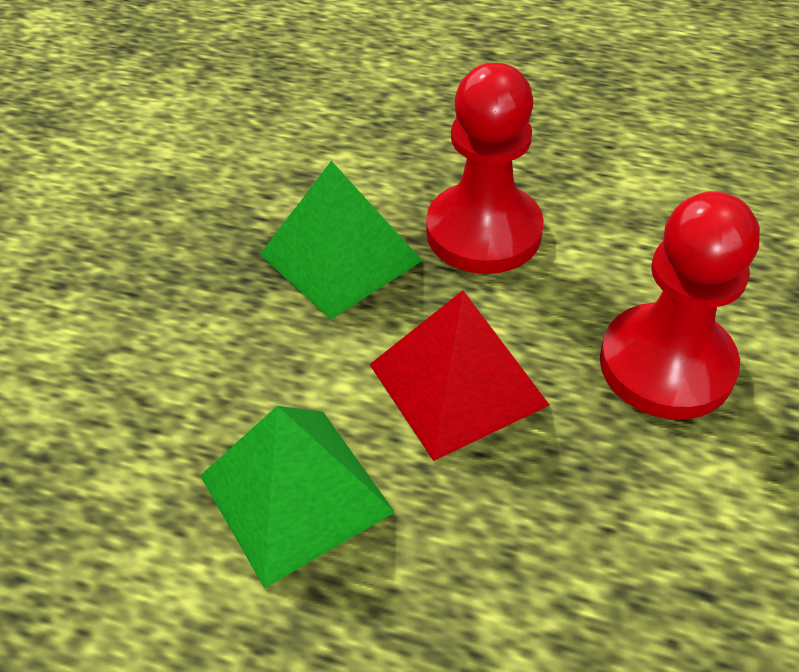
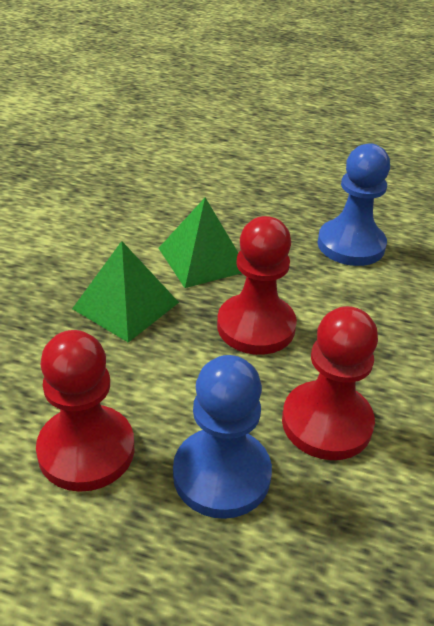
blue pawn: 0 -> 2
red pawn: 2 -> 3
red pyramid: 1 -> 0

